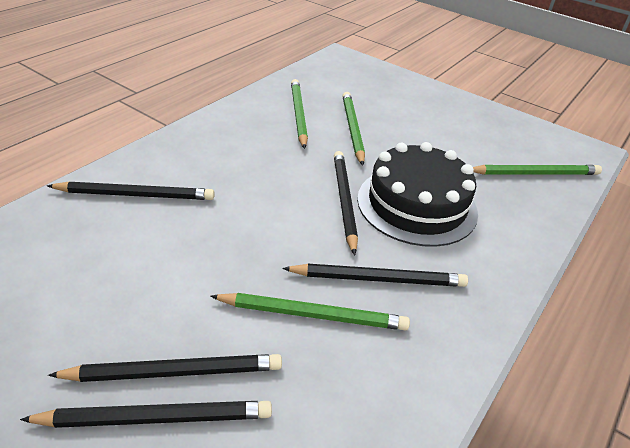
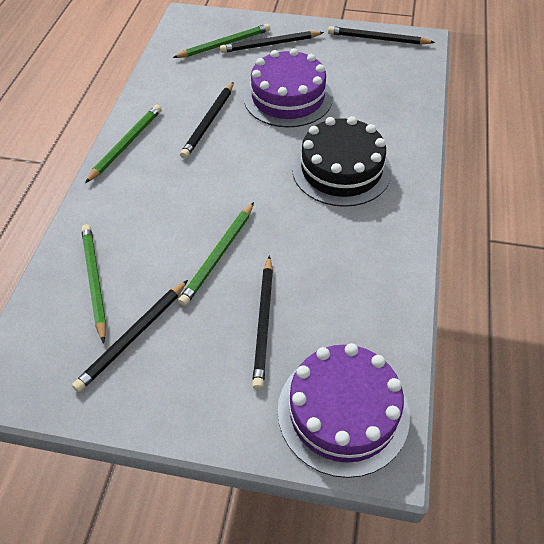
purple cake: 0 -> 2

